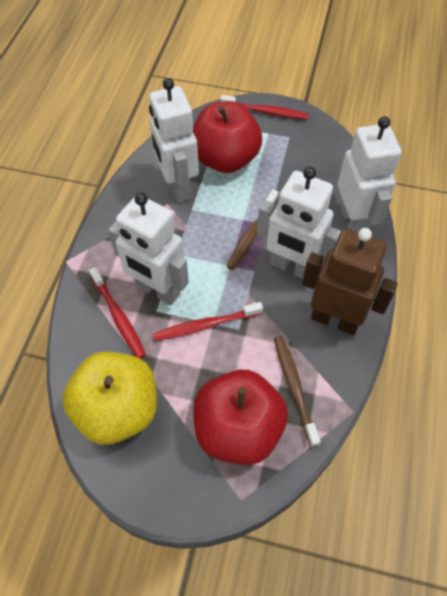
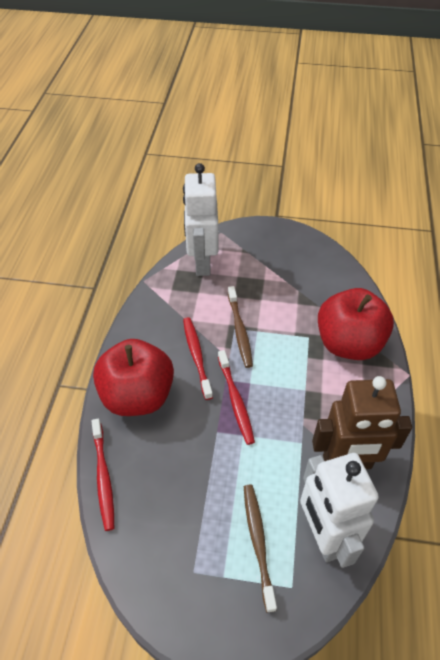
white robot: 4 -> 2
yellow apple: 1 -> 0

